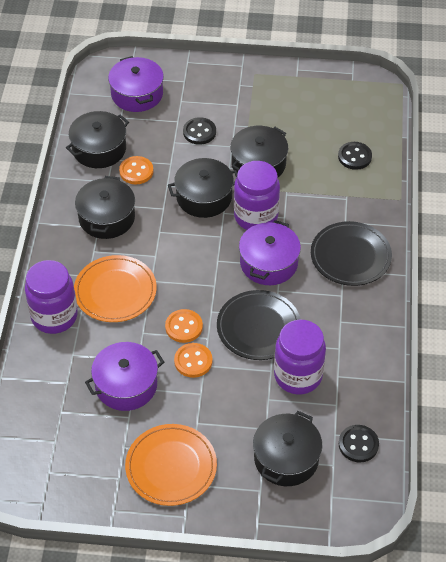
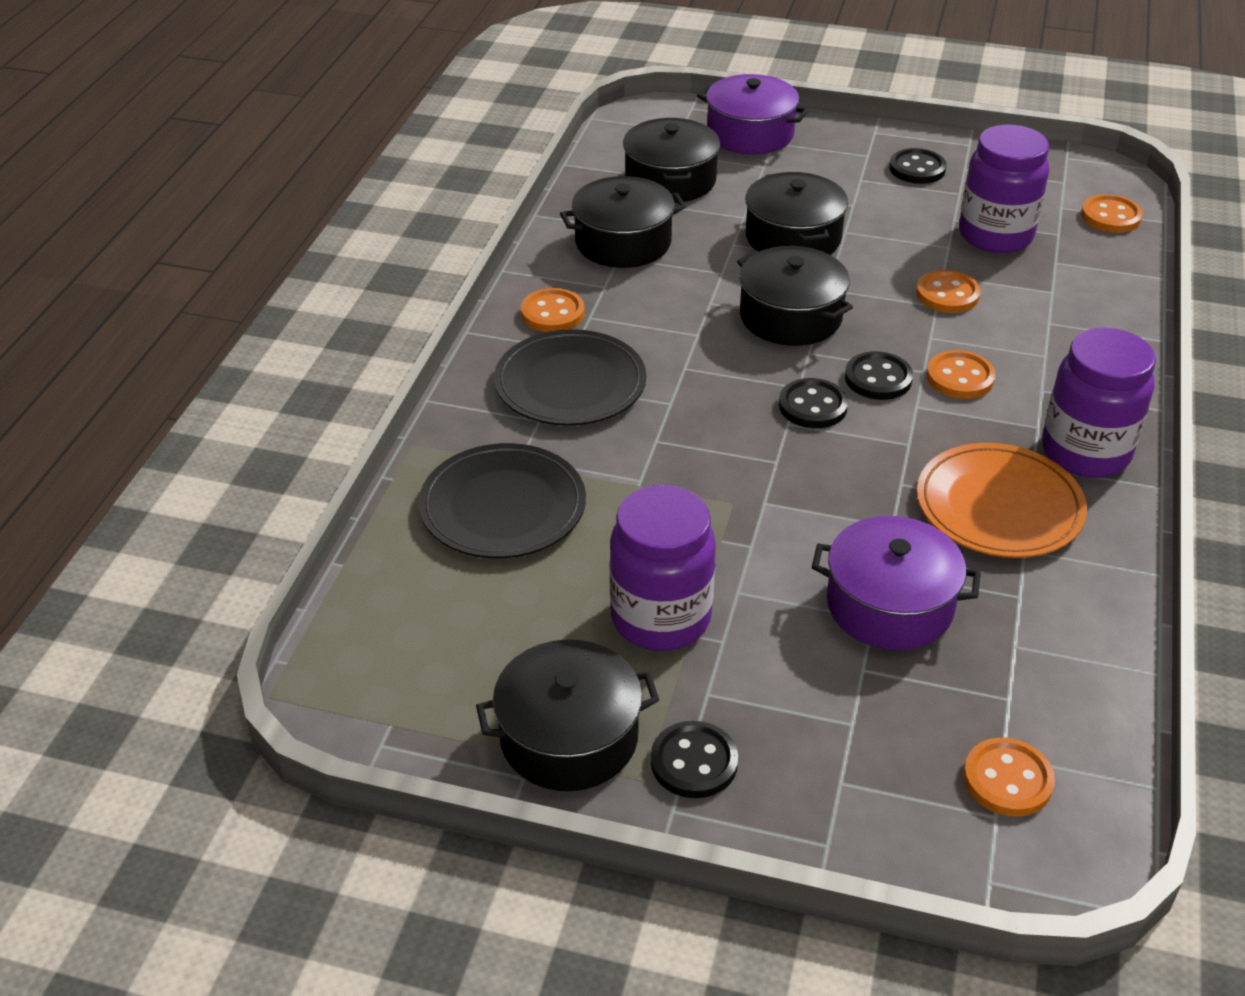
black button: 3 -> 4
orange button: 3 -> 5
orange plate: 2 -> 1
purple pot: 3 -> 2

